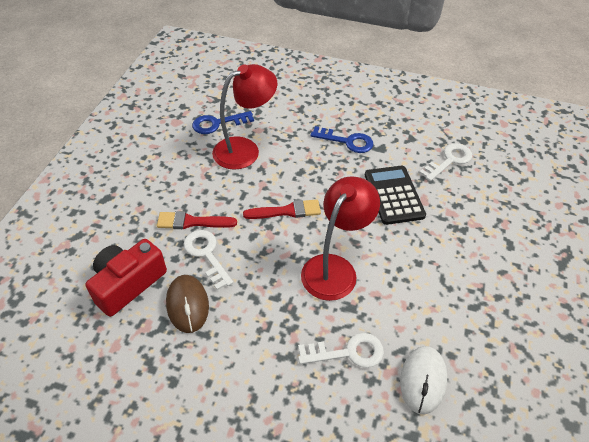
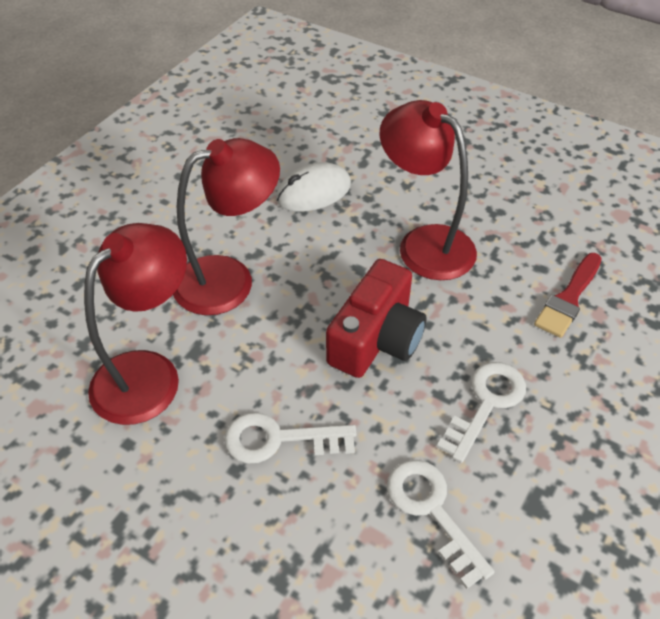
black calculator: 1 -> 0
blue key: 2 -> 0
brown mouse: 1 -> 0
red brush: 2 -> 1
red lamp: 2 -> 3

